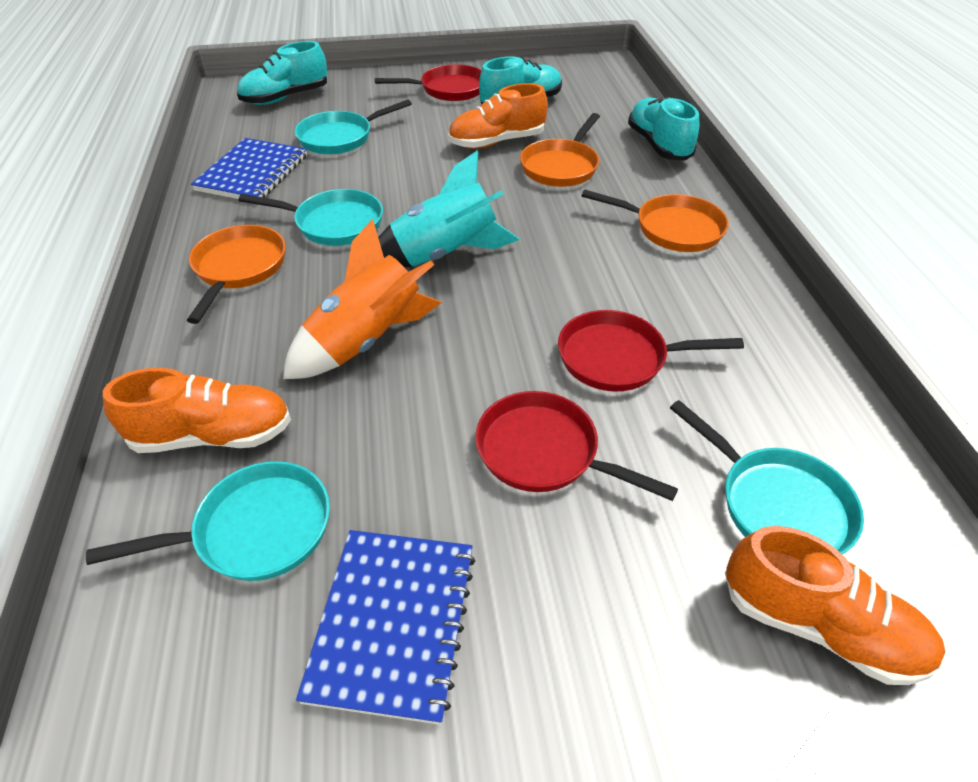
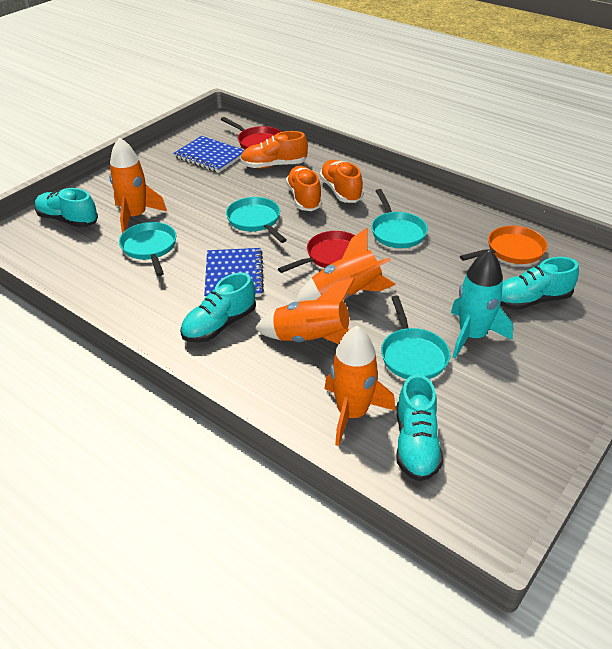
orange pan: 3 -> 1
orange rocket: 1 -> 4
red pan: 3 -> 2
turquoise shoe: 3 -> 4

